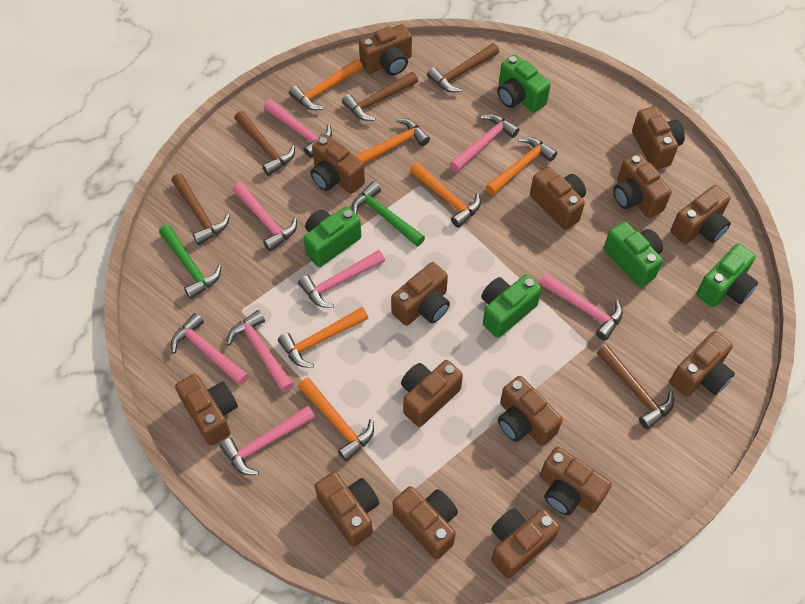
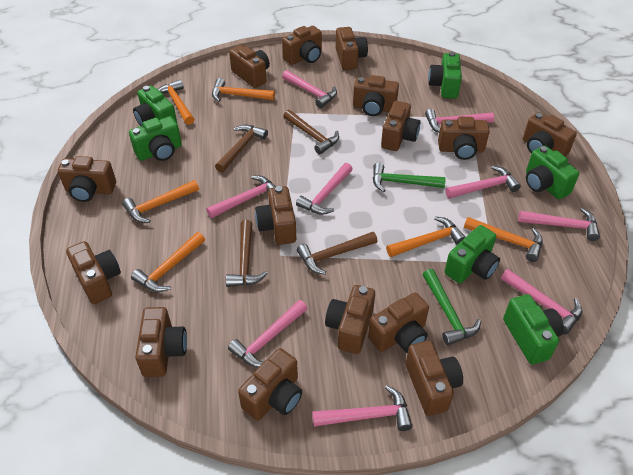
brown hammer: 5 -> 4
green camera: 5 -> 6
pink hammer: 8 -> 9

